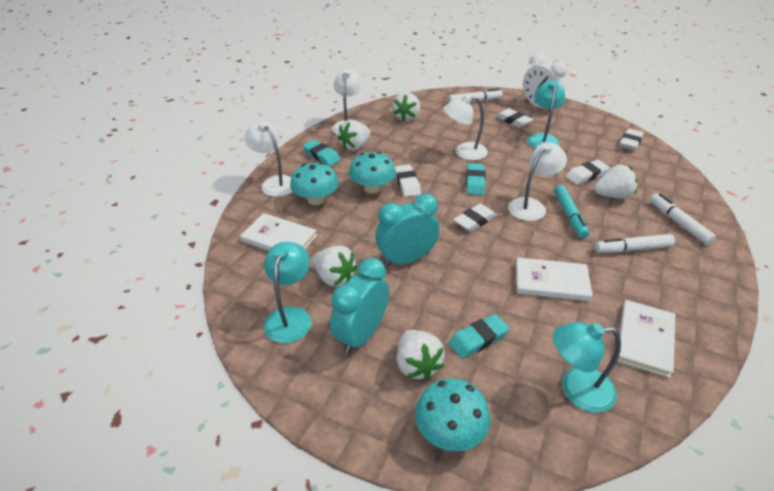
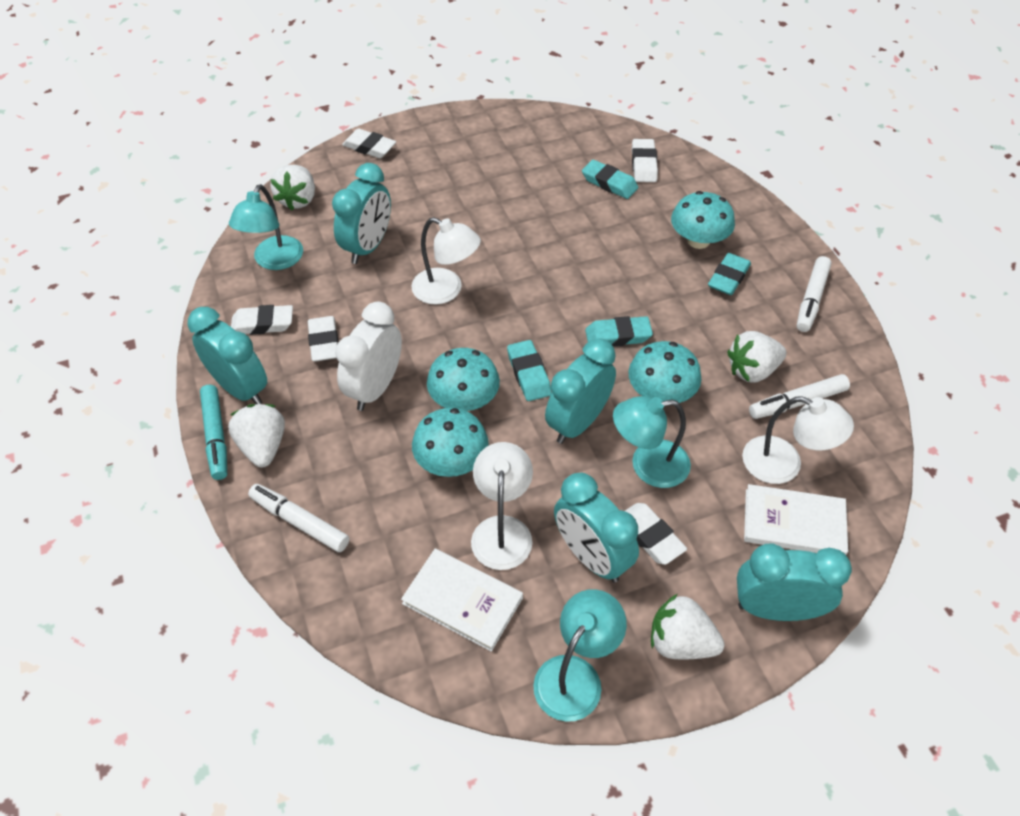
turquoise clock: 2 -> 5
turquoise eraser: 3 -> 4
turquoise mushroom: 3 -> 4
white book: 3 -> 2
white lamp: 4 -> 3
white strawberry: 5 -> 4

